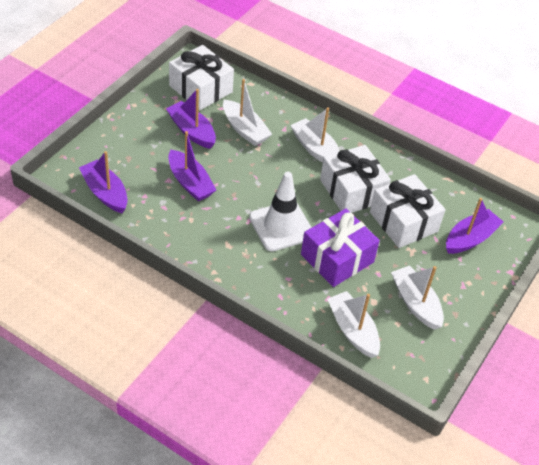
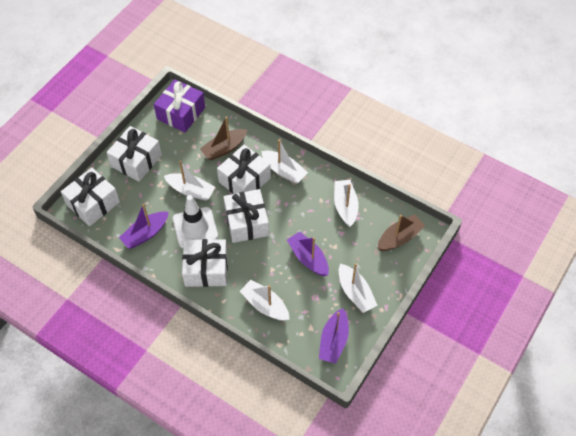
brown boat: 0 -> 2
purple boat: 4 -> 3
white boat: 4 -> 5
white gift: 3 -> 5

